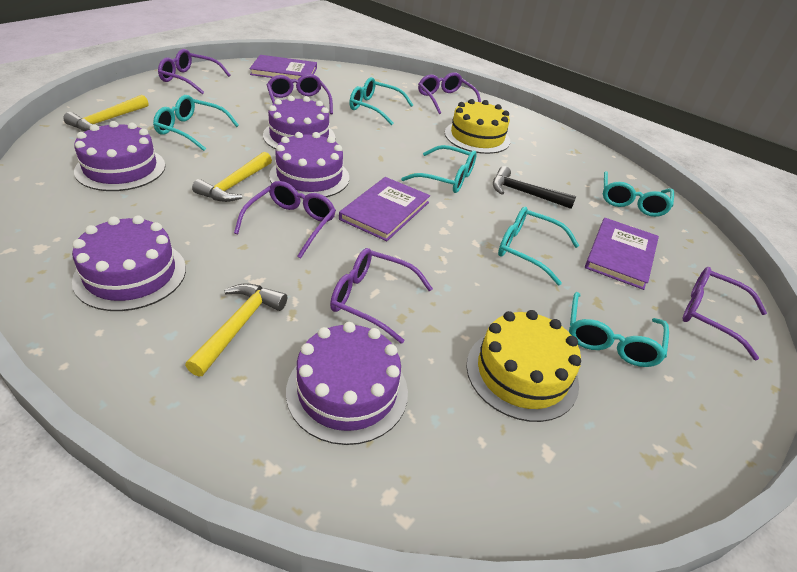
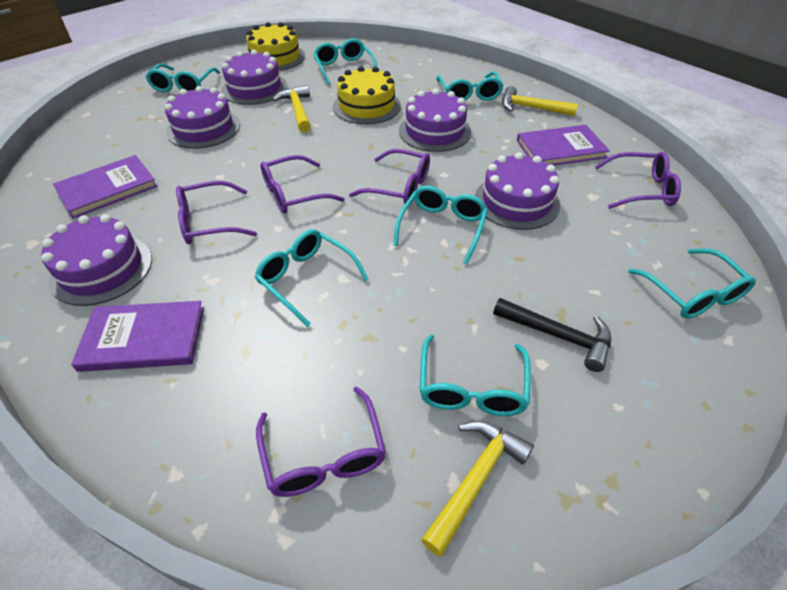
purple glasses: 6 -> 5
turquoise glasses: 6 -> 7

